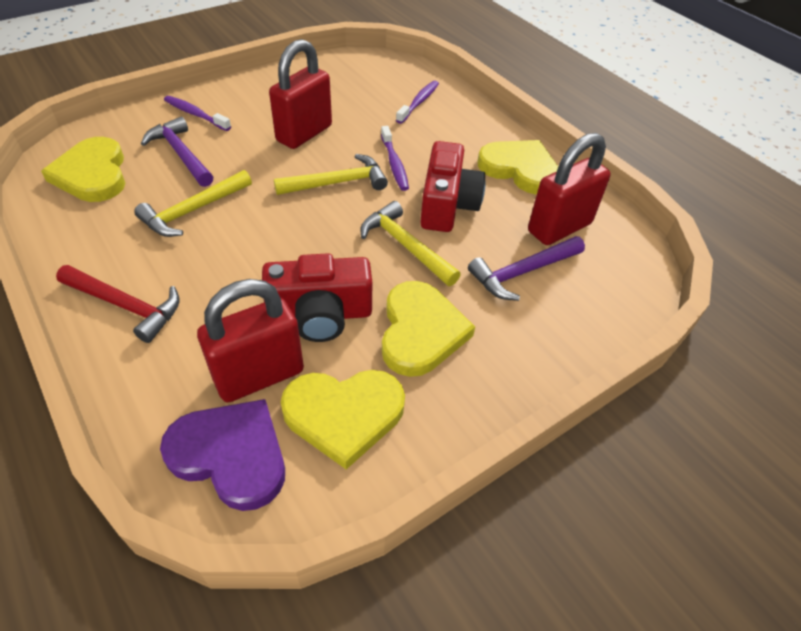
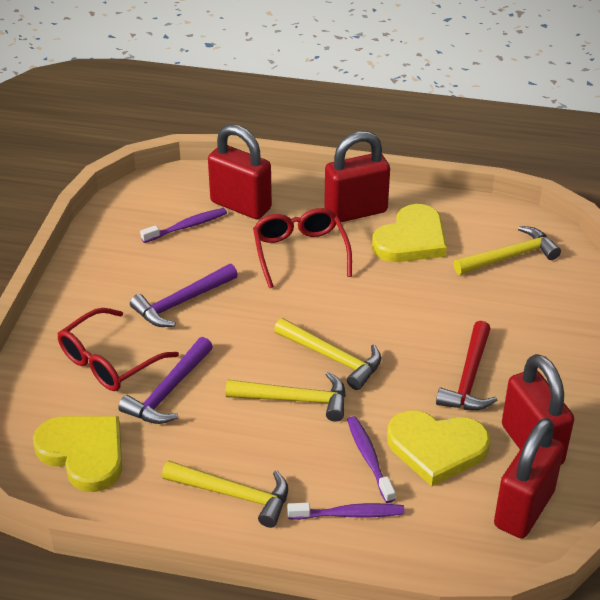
purple heart: 1 -> 0
red camera: 2 -> 0
red glasses: 0 -> 2
red padlock: 3 -> 4
yellow hammer: 3 -> 4
yellow heart: 4 -> 3

